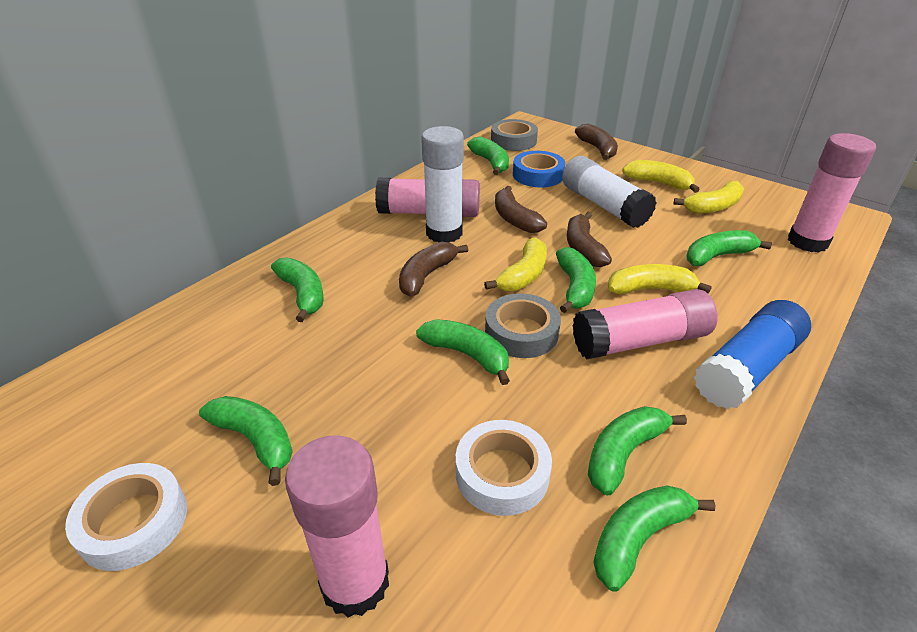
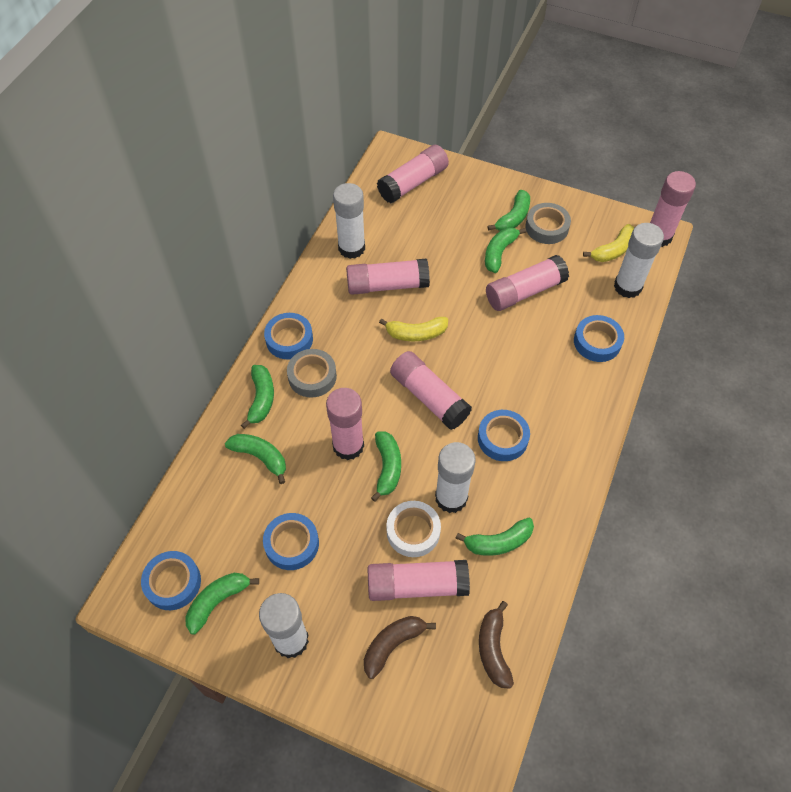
blue glue stick: 1 -> 0
blue tape: 1 -> 5
brown banana: 4 -> 2
green banana: 8 -> 7
pink glue stick: 4 -> 7
white glue stick: 2 -> 4
white tape: 2 -> 1
yellow banana: 4 -> 2

